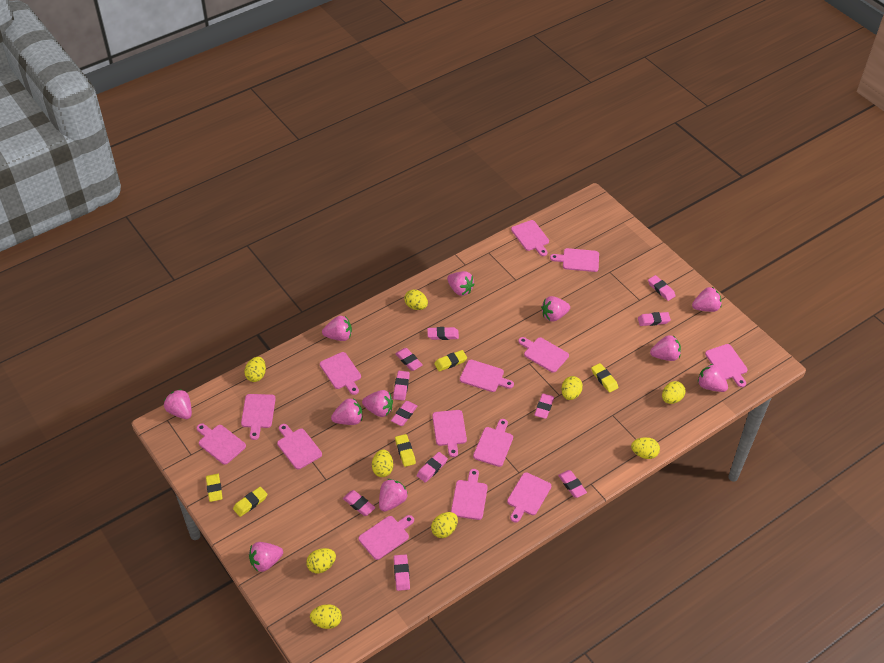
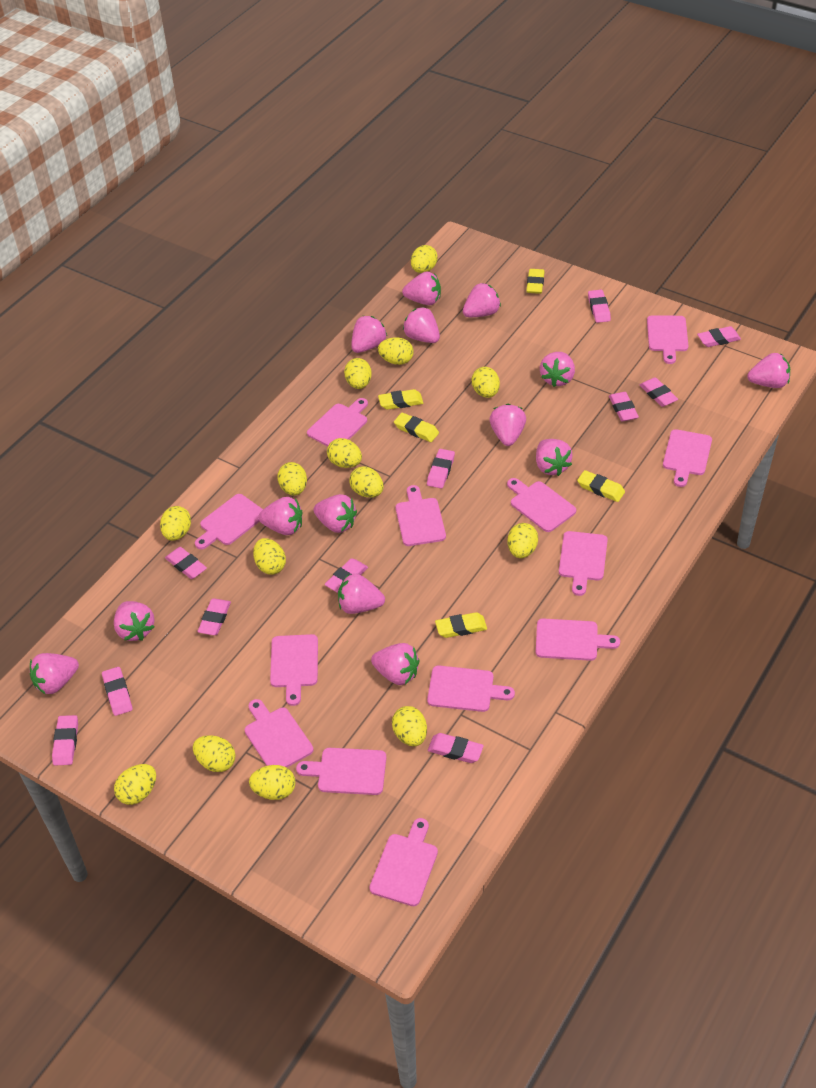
pink cutting board: 14 -> 13
pink strawberry: 11 -> 14
yellow egg: 9 -> 14

